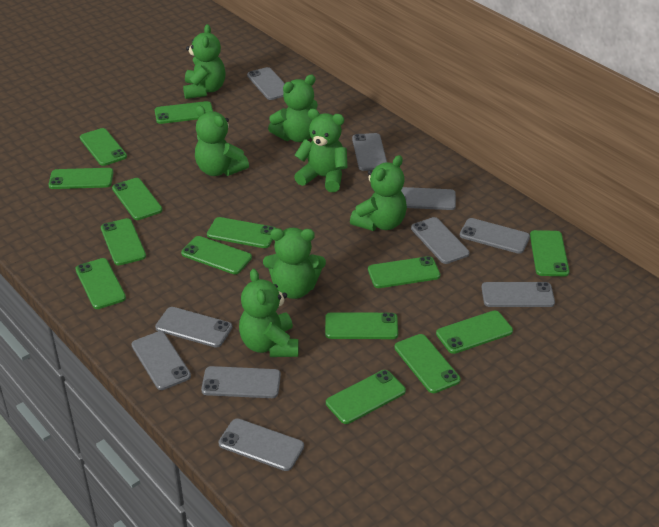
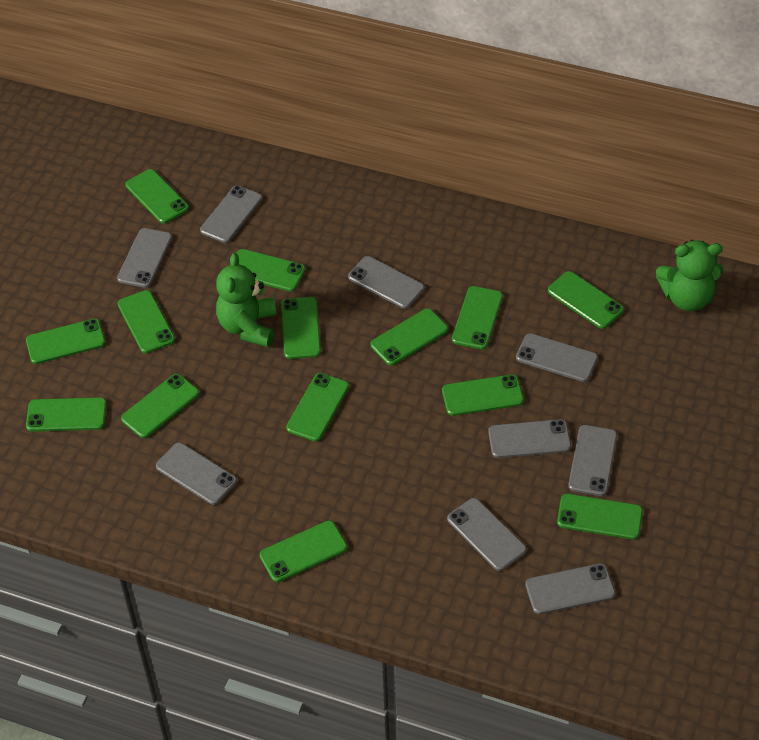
green teddy bear: 7 -> 2
grey phone: 10 -> 9

